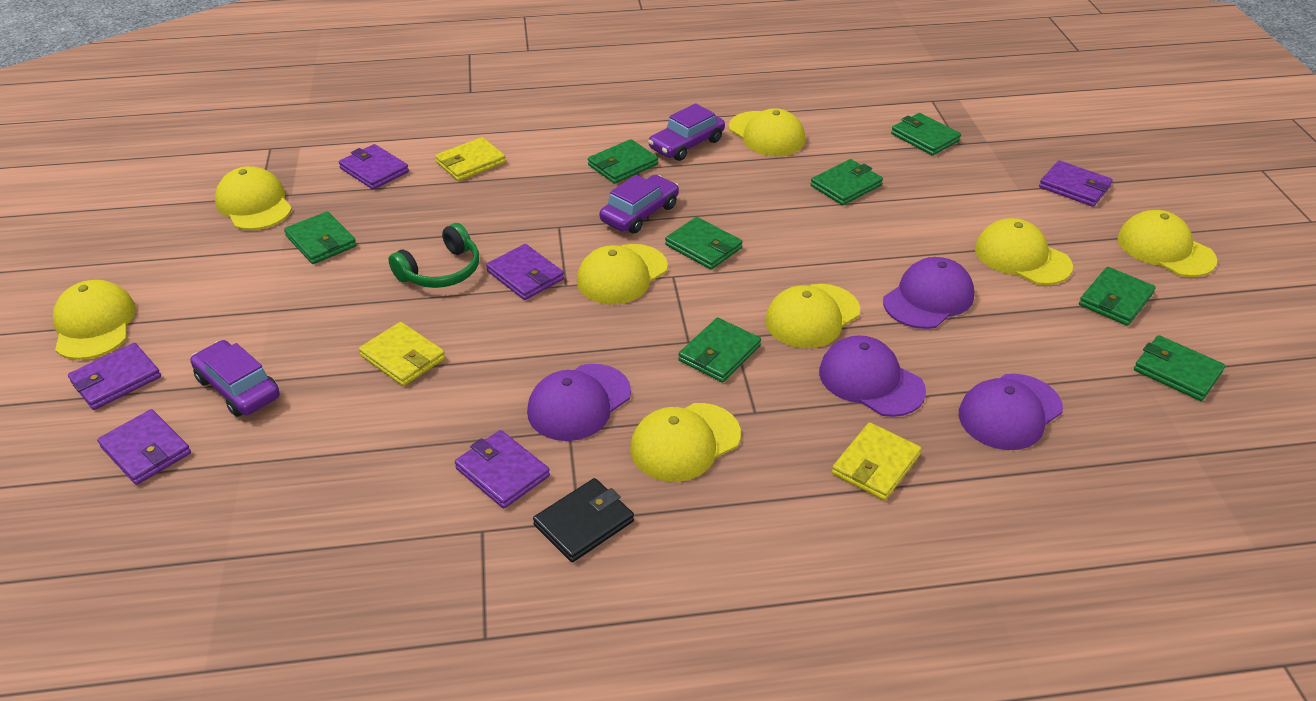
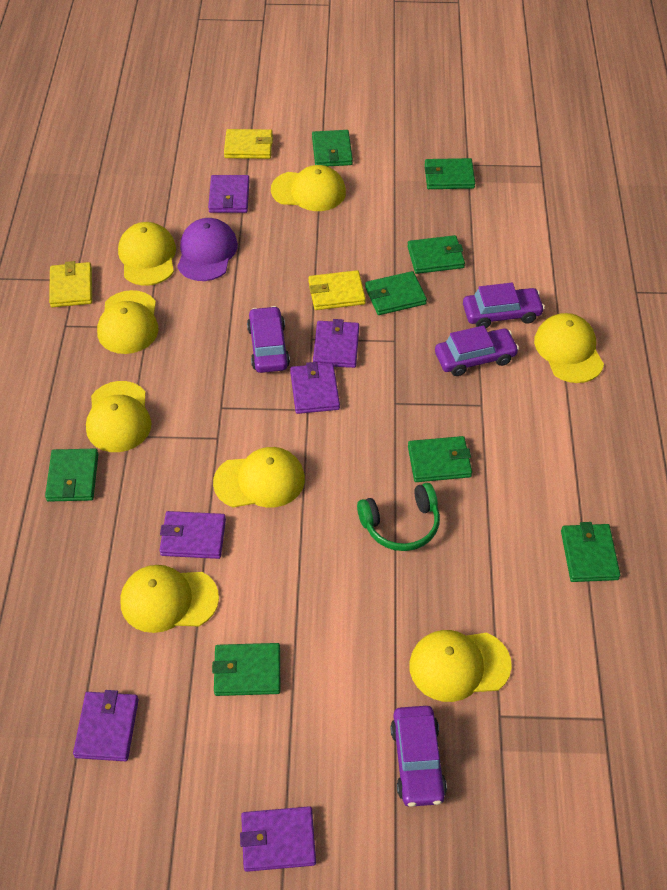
black wallet: 1 -> 0
purple cap: 4 -> 1
purple car: 3 -> 4

